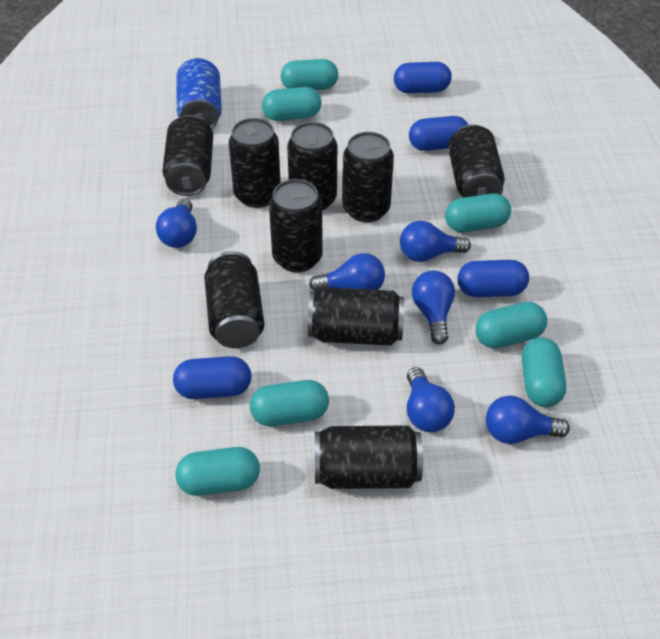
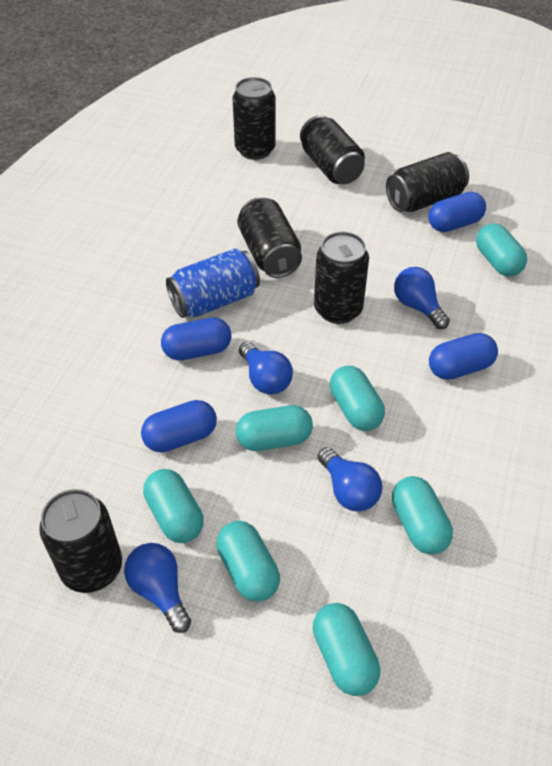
black can: 9 -> 6
blue light bulb: 6 -> 4

